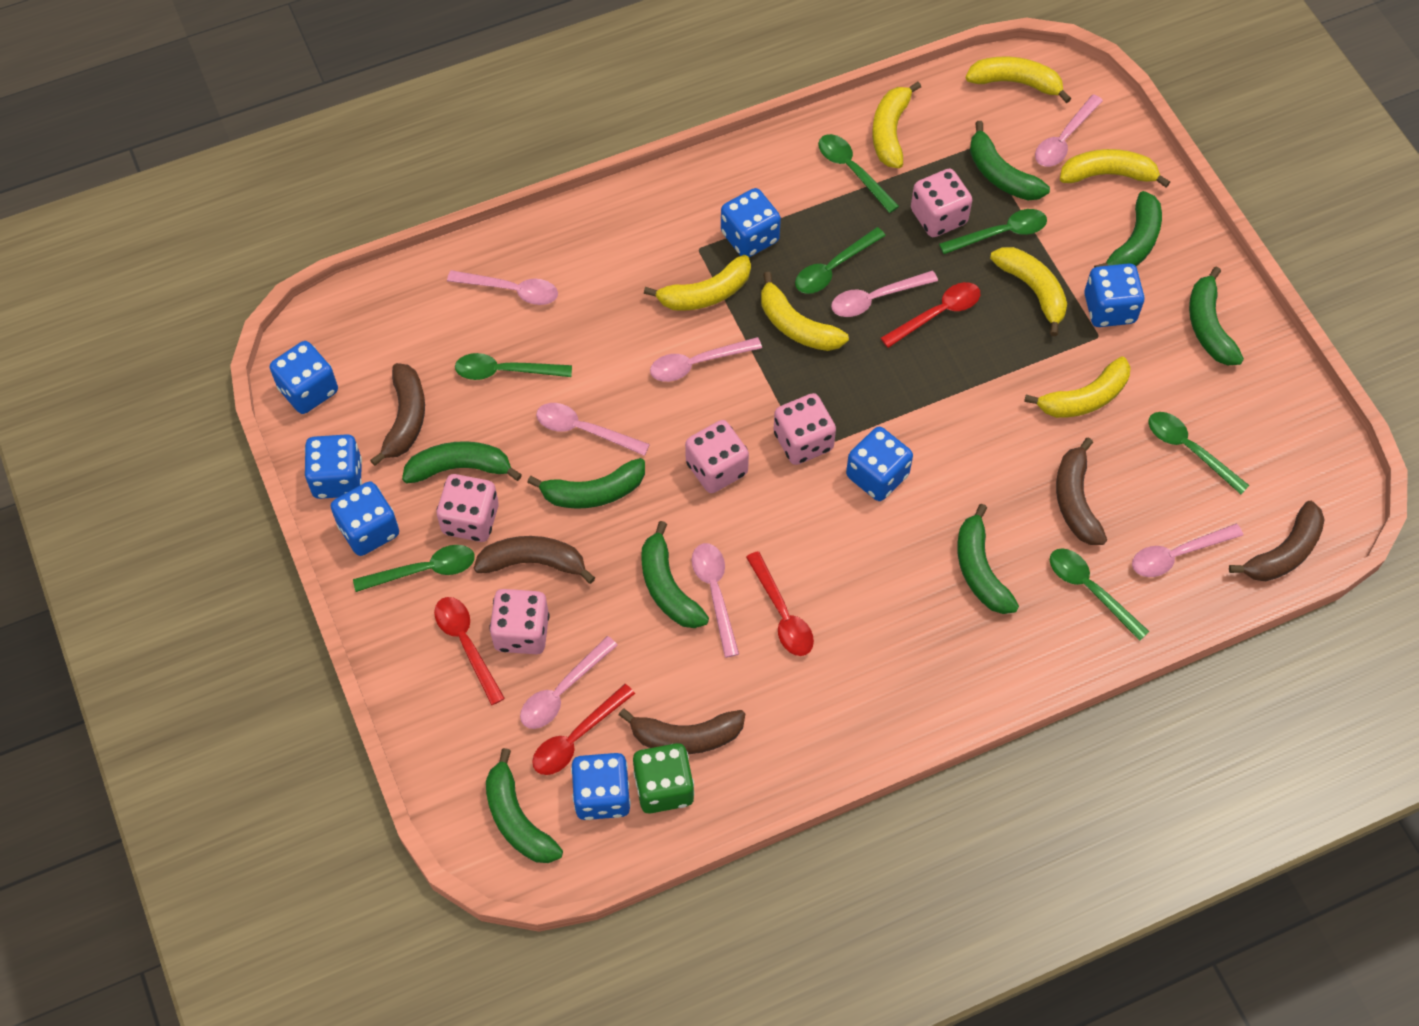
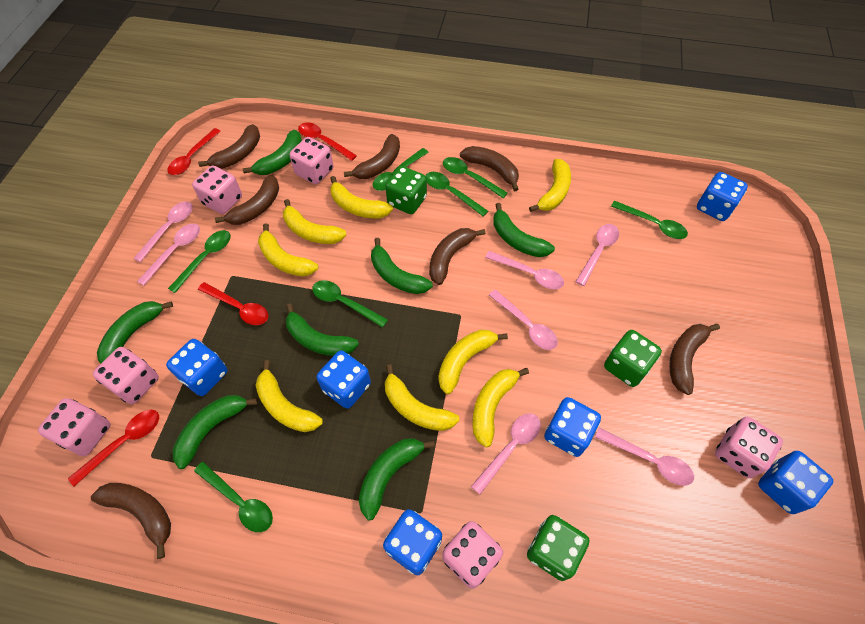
blue dice: 7 -> 6
brown banana: 5 -> 7
green banana: 8 -> 7
green dice: 1 -> 3
pink dice: 5 -> 6
pink spoon: 8 -> 7
yellow banana: 7 -> 8

